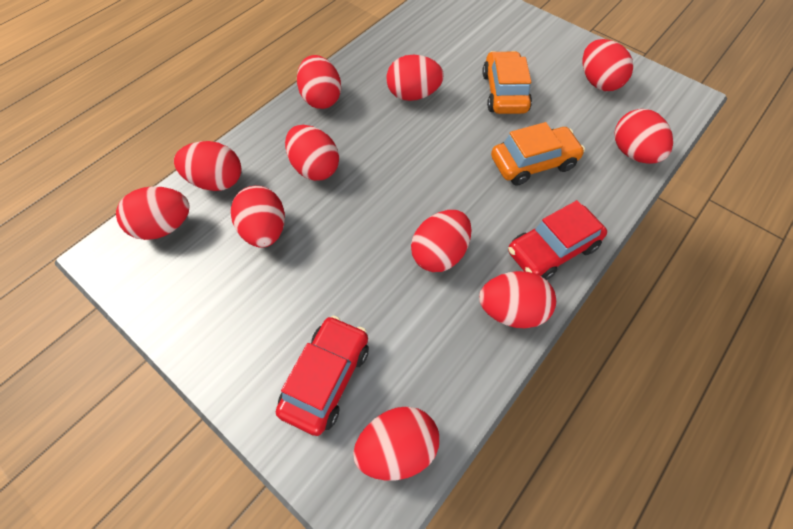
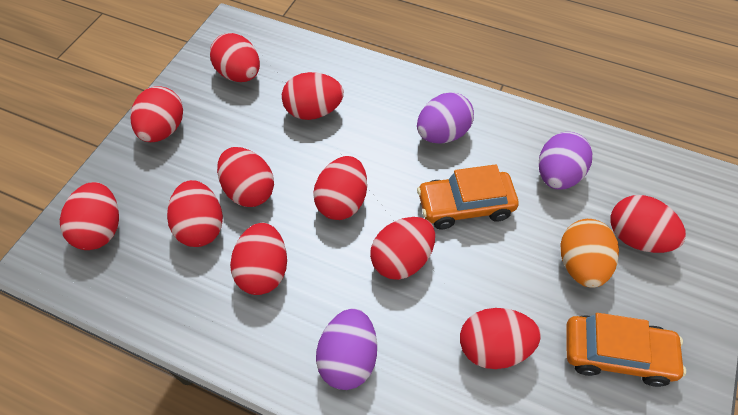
orange egg: 0 -> 1
purple egg: 0 -> 3
red car: 2 -> 0

